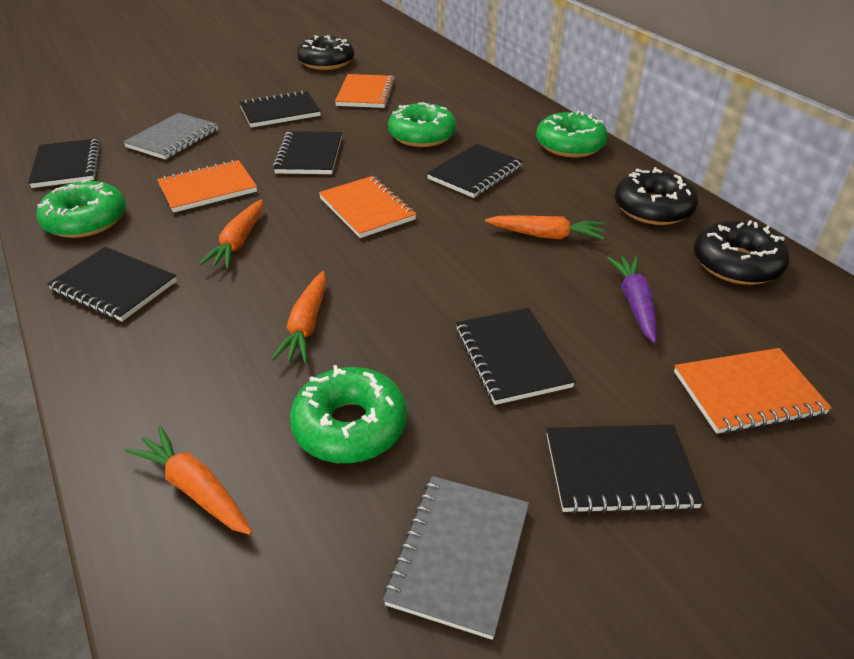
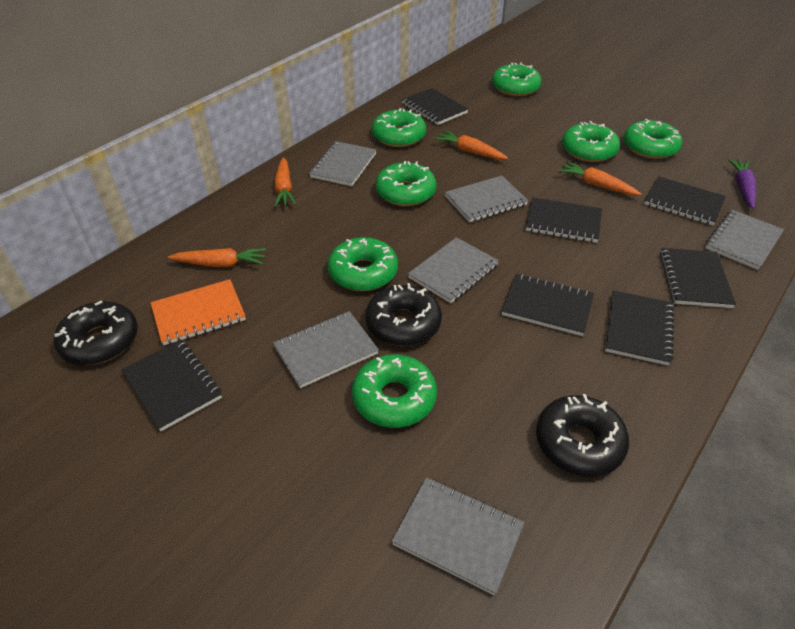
green donut: 4 -> 7
grey notebook: 2 -> 6
orange notebook: 4 -> 1

